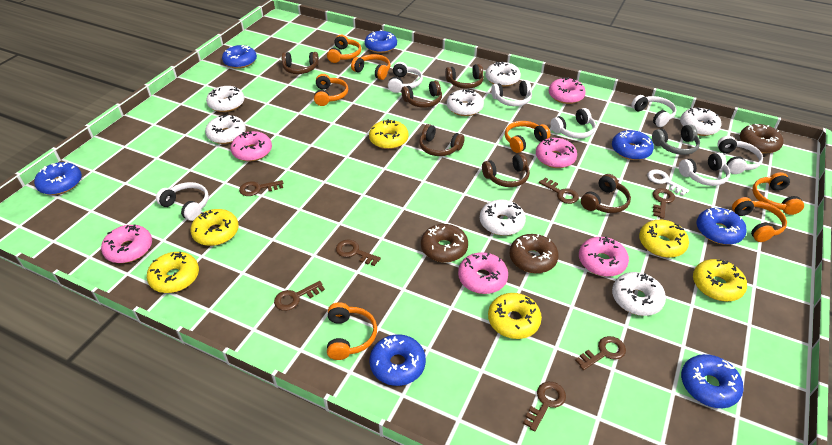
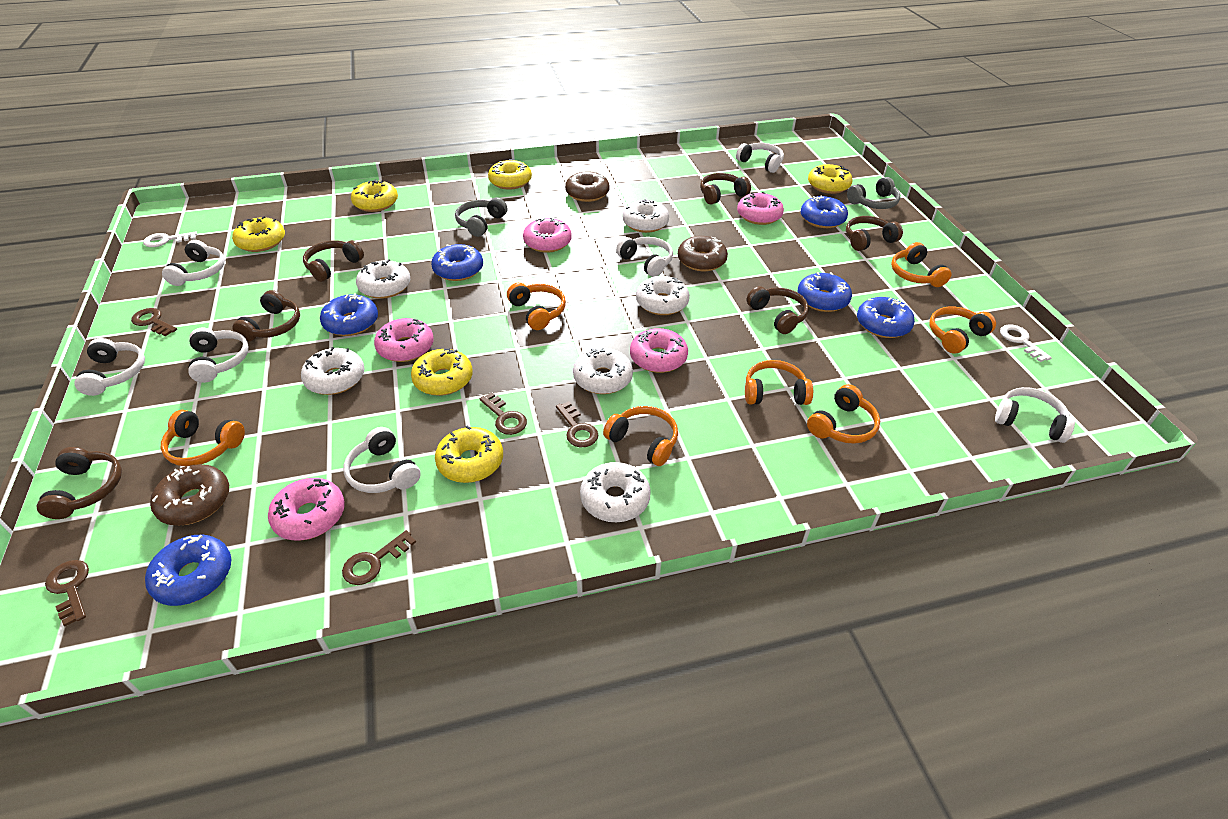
blue donut: 7 -> 6
brown key: 7 -> 5
grey headphones: 1 -> 2
pink donut: 6 -> 5
white donut: 7 -> 6
white key: 1 -> 2

